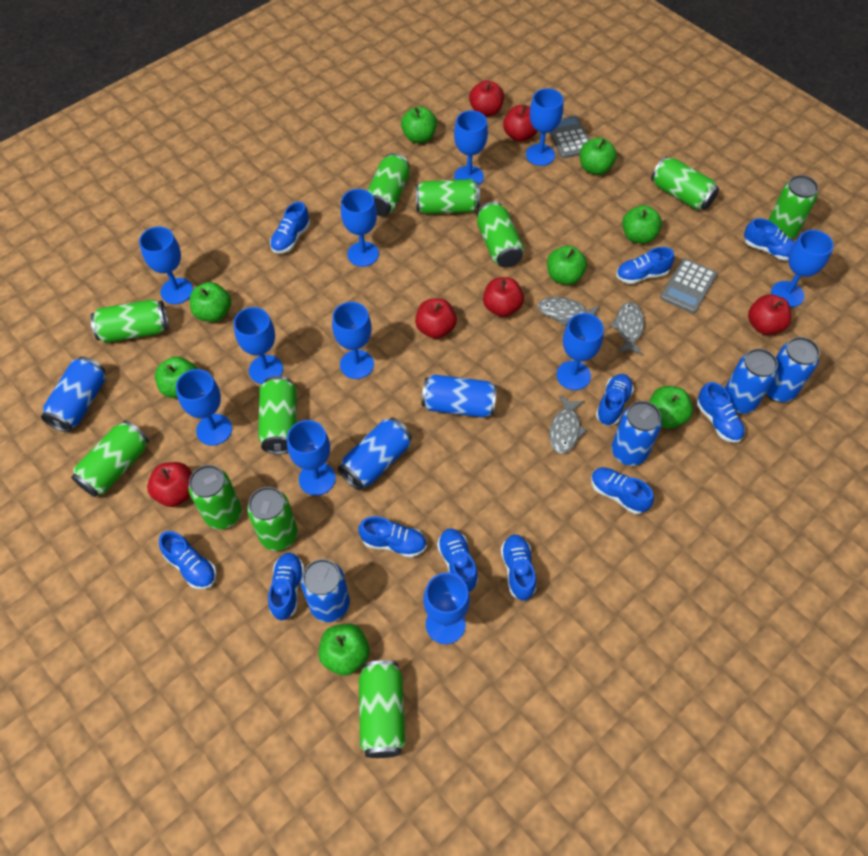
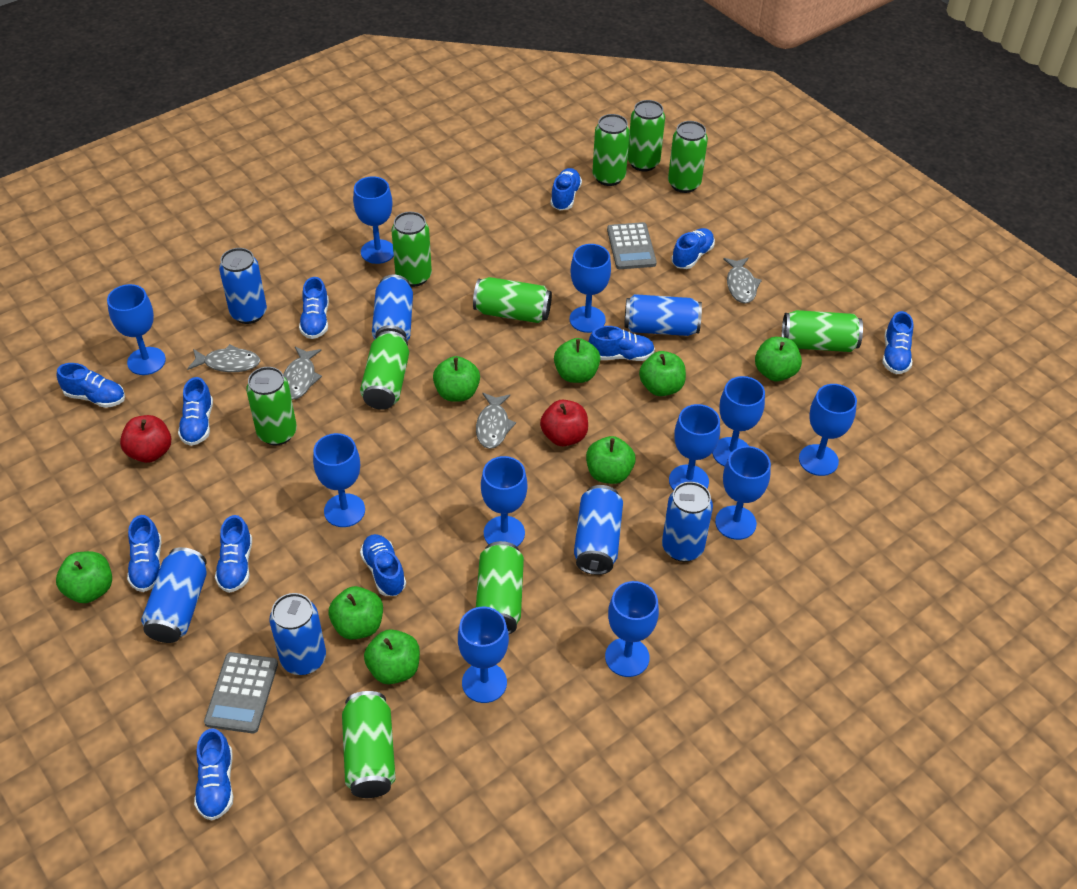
green can: 11 -> 10
grey fish: 3 -> 4
red apple: 6 -> 2

